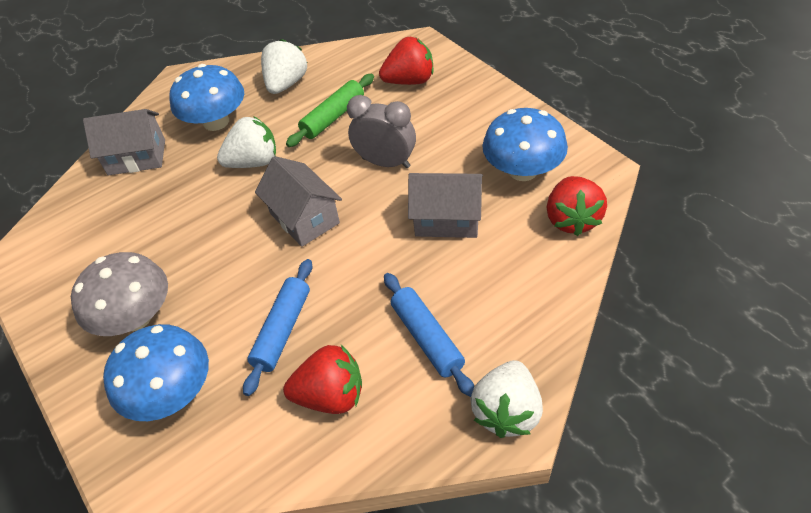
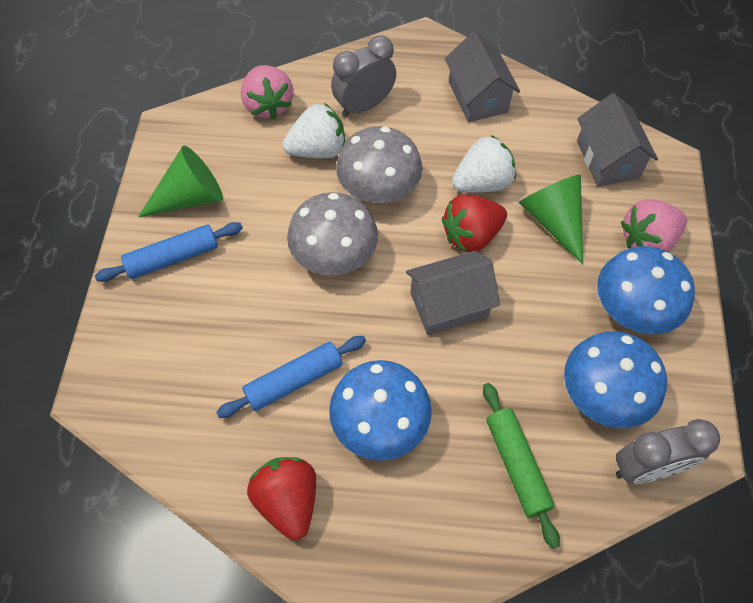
green cone: 0 -> 2
grey clock: 1 -> 2
grey mushroom: 1 -> 2
pink strawberry: 0 -> 2
red strawberry: 3 -> 2
white strawberry: 3 -> 2

